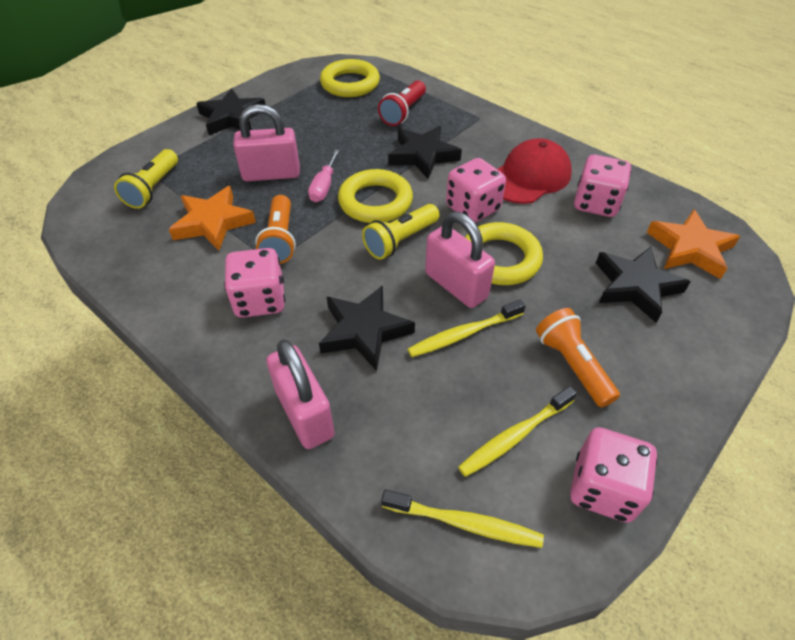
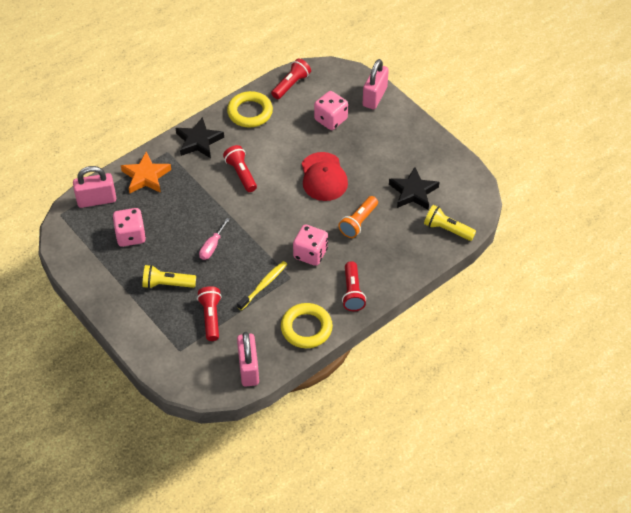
black star: 4 -> 2
orange flashlight: 2 -> 1
orange star: 2 -> 1
pink dice: 4 -> 3
red flashlight: 1 -> 4
yellow ring: 3 -> 2
yellow toothbrush: 3 -> 1

